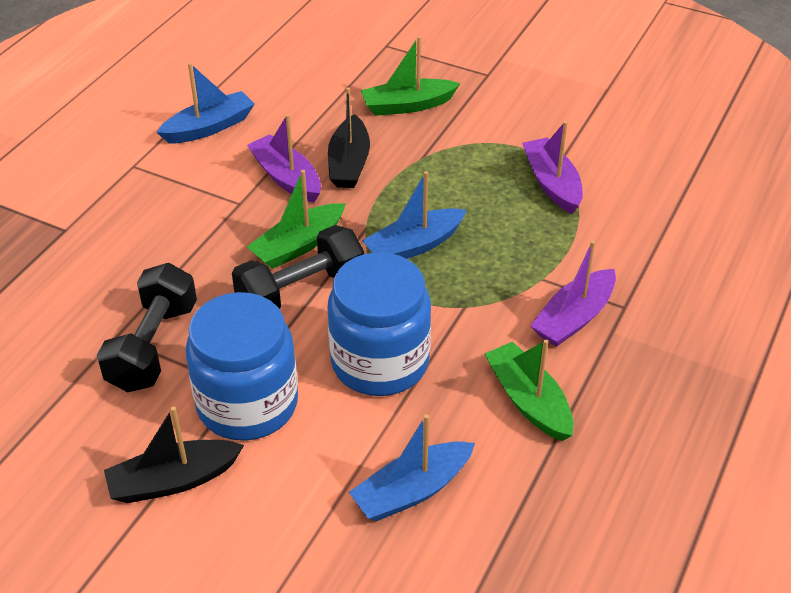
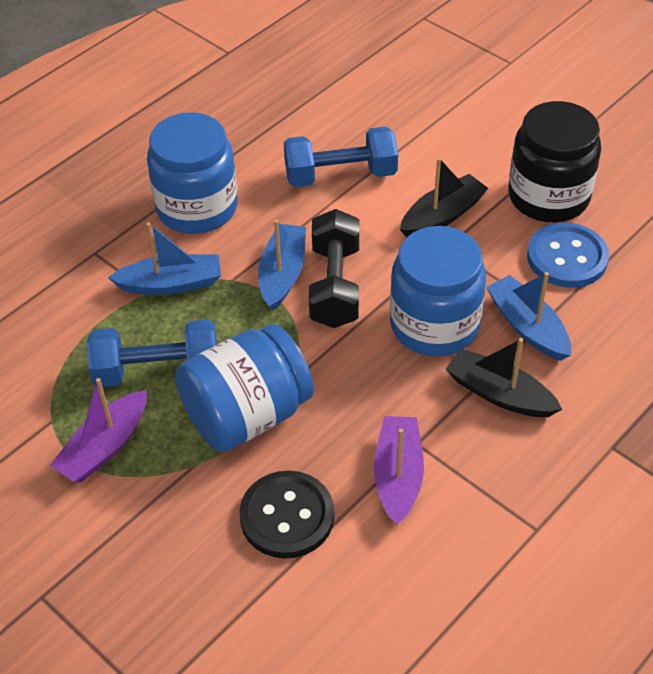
black button: 0 -> 1
black dumbbell: 2 -> 1
black jar: 0 -> 1
blue button: 0 -> 1
blue dumbbell: 0 -> 2
blue jar: 2 -> 3
green boat: 3 -> 0
purple boat: 3 -> 2

